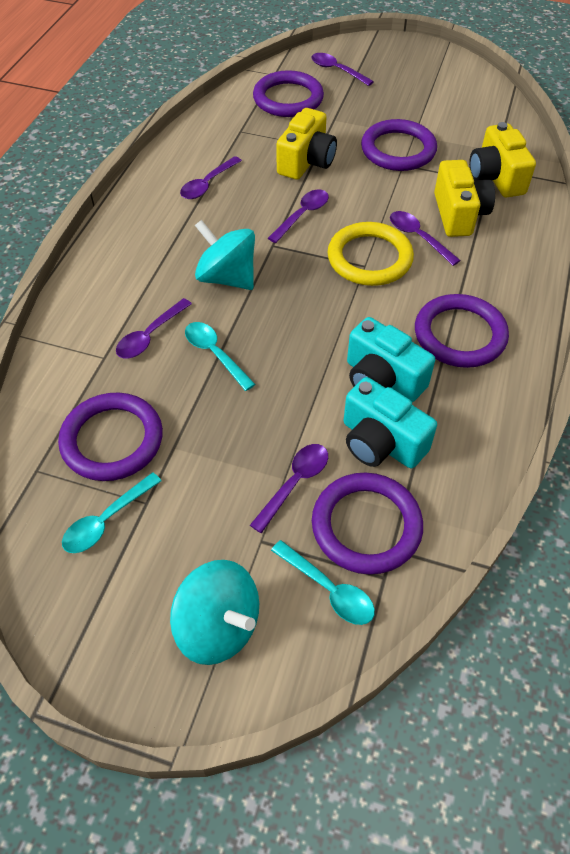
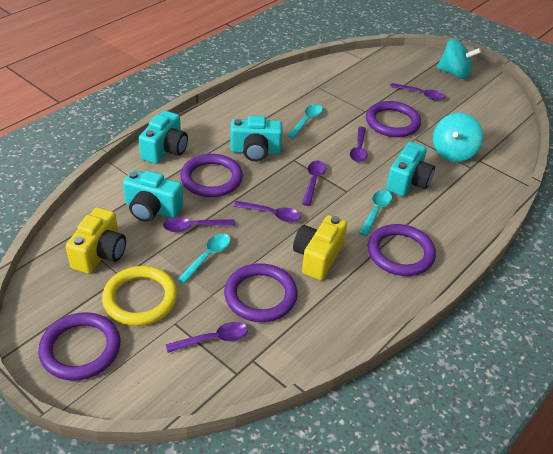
turquoise camera: 2 -> 4
yellow camera: 3 -> 2

